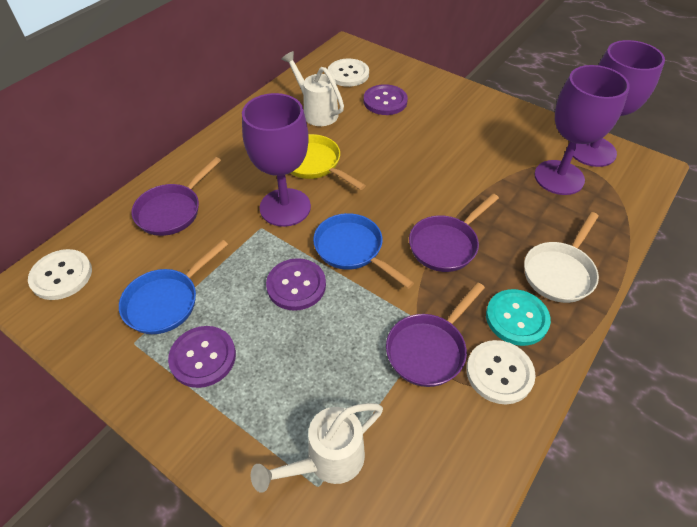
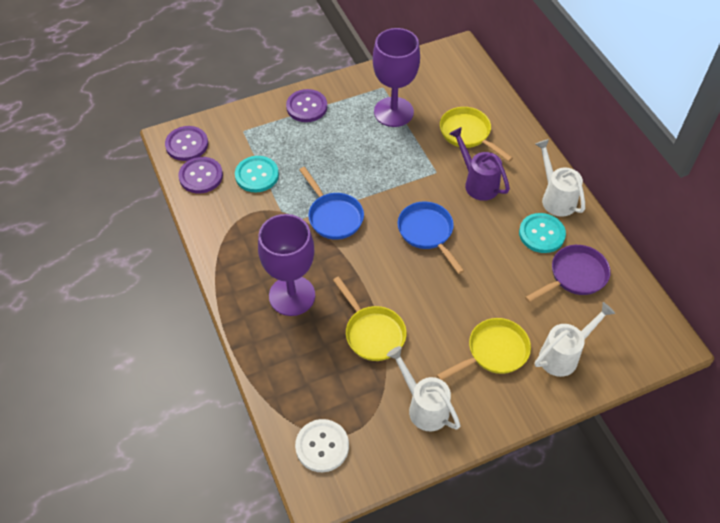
purple goblet: 3 -> 2
purple pan: 3 -> 1
purple watering can: 0 -> 1
turquoise button: 1 -> 2
white button: 3 -> 1
white pan: 1 -> 0
white watering can: 2 -> 3
yellow pan: 1 -> 3

